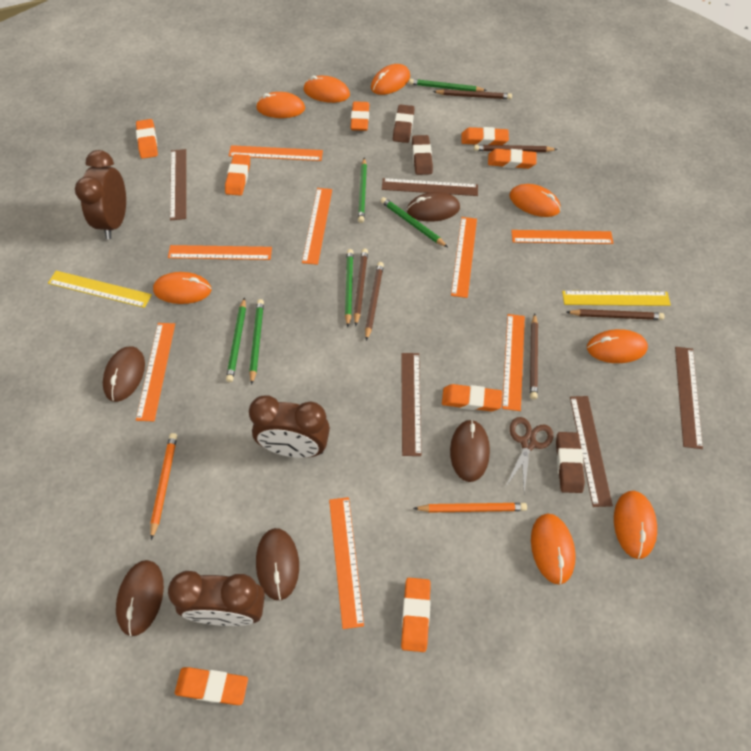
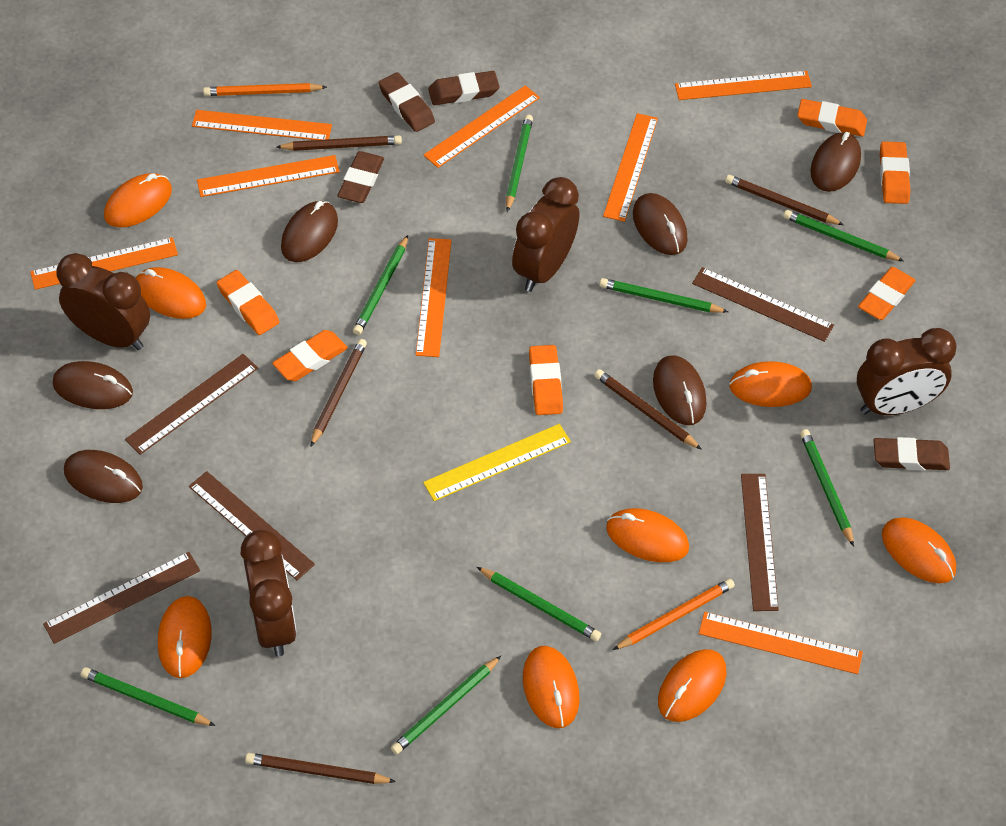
brown clock: 3 -> 4
brown eraser: 3 -> 4
brown mouse: 5 -> 6
brown pencil: 6 -> 5
brown scissors: 1 -> 0
green pencil: 6 -> 8
orange eraser: 8 -> 6
yellow ruler: 2 -> 1

